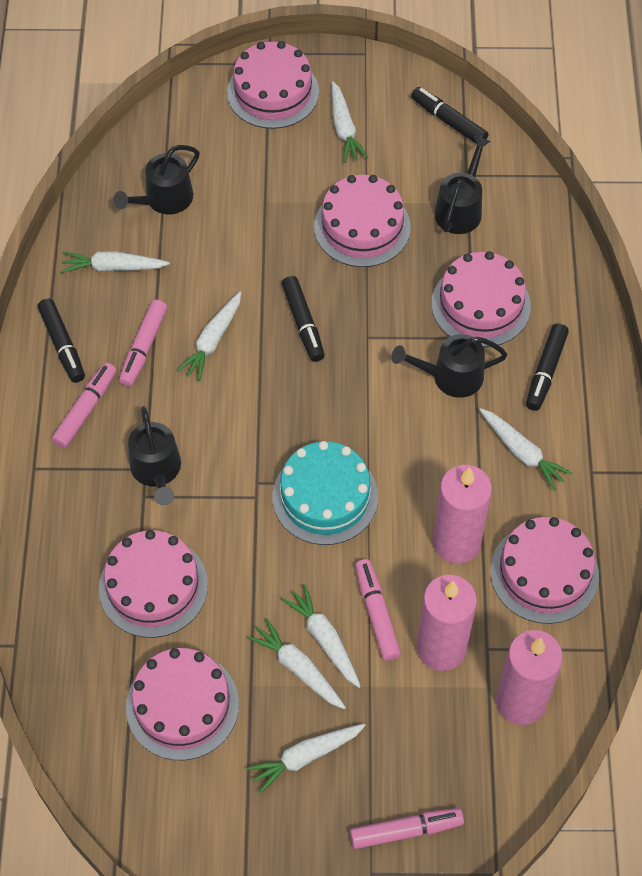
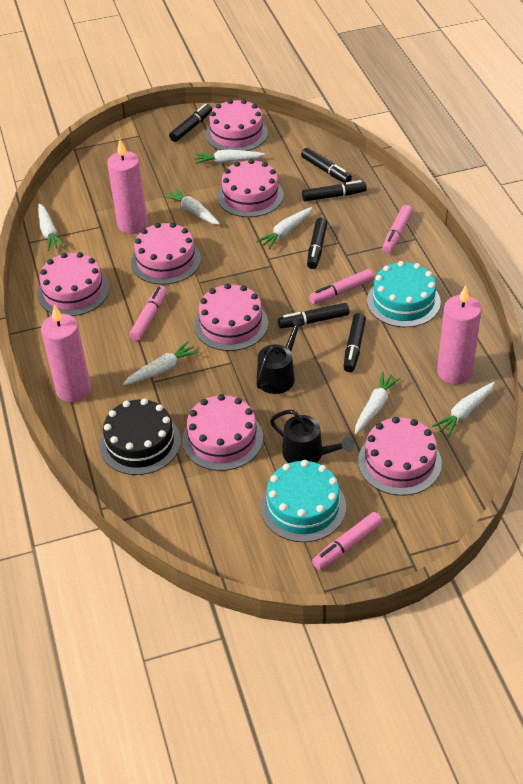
black cake: 0 -> 1
black marker: 4 -> 6
black watering can: 4 -> 2
pink cake: 6 -> 7
turquoise cake: 1 -> 2

